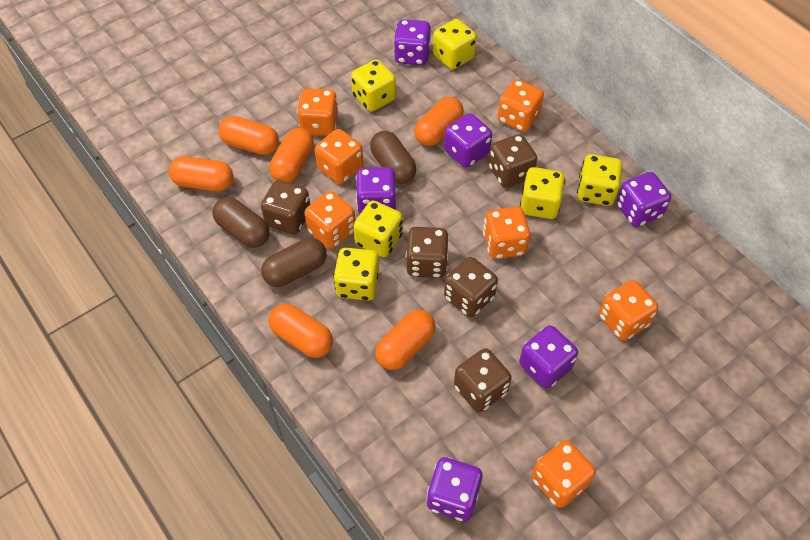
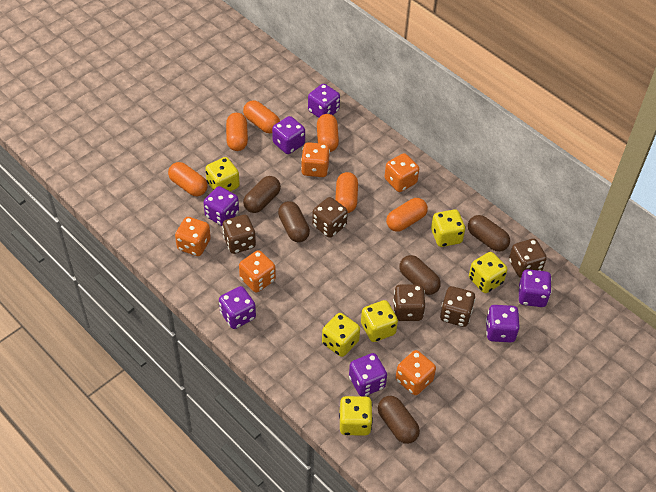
brown capsule: 3 -> 5
orange dice: 7 -> 5
purple dice: 6 -> 7

